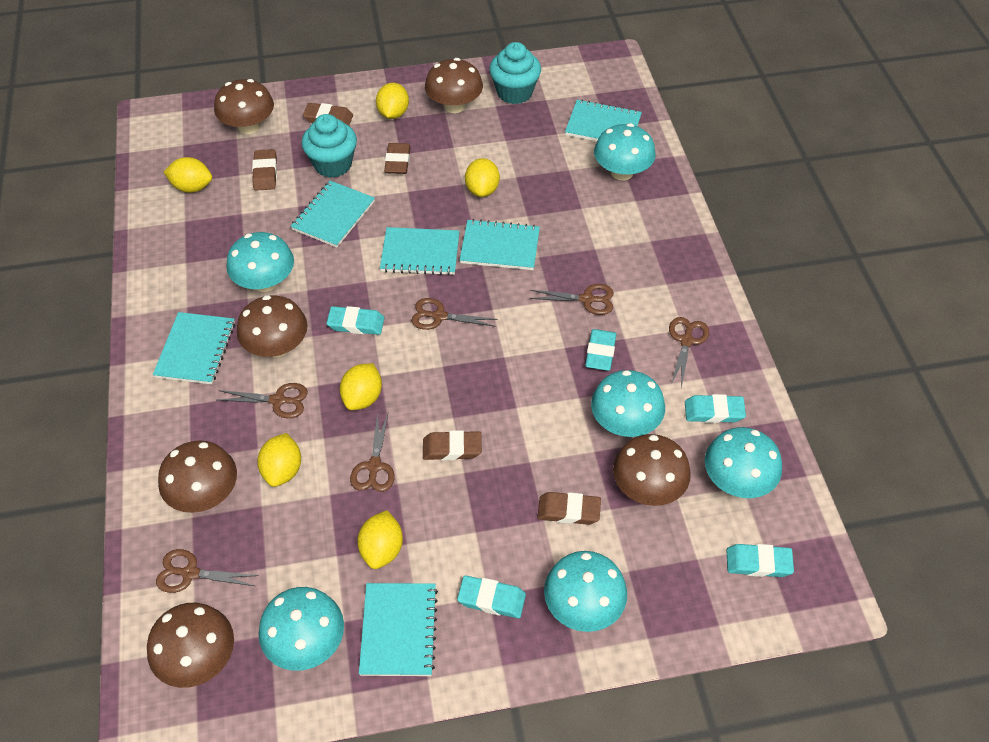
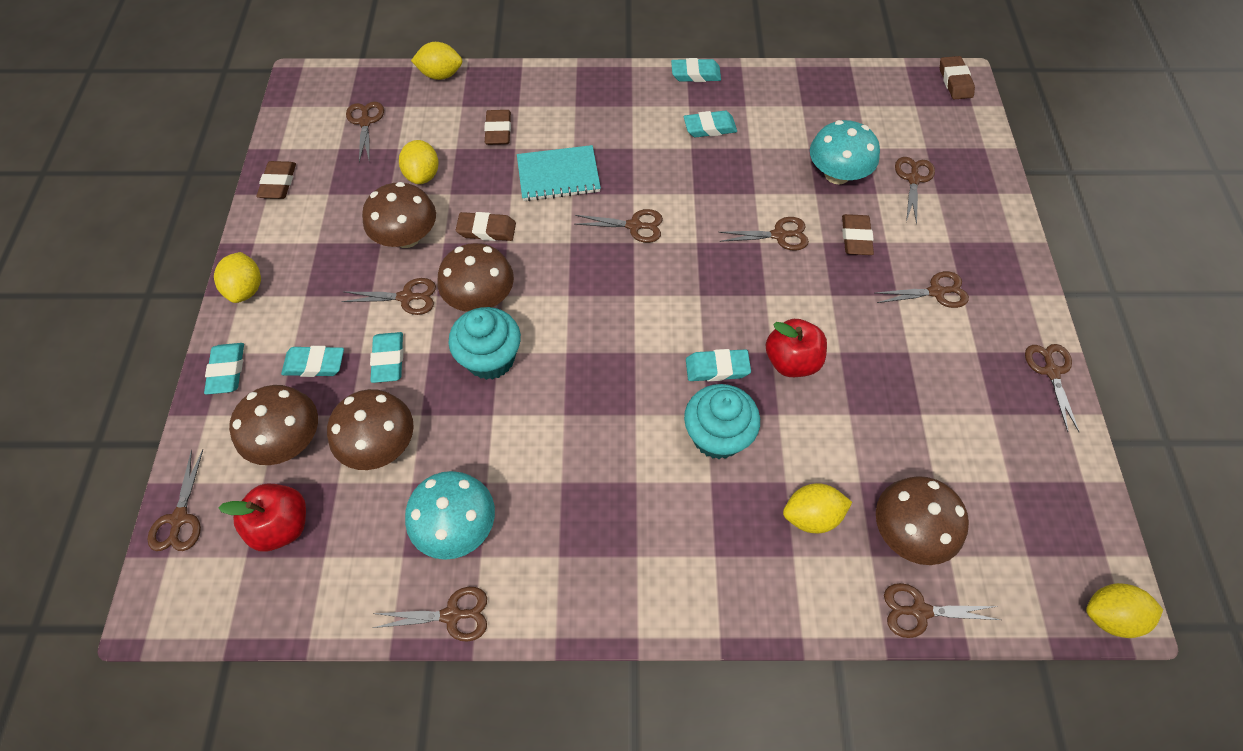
brown mushroom: 6 -> 5
brown scissors: 6 -> 10
red apple: 0 -> 2
turquoise eraser: 5 -> 6
turquoise mushroom: 6 -> 2
turquoise notebook: 6 -> 1
yellow lemon: 6 -> 5

